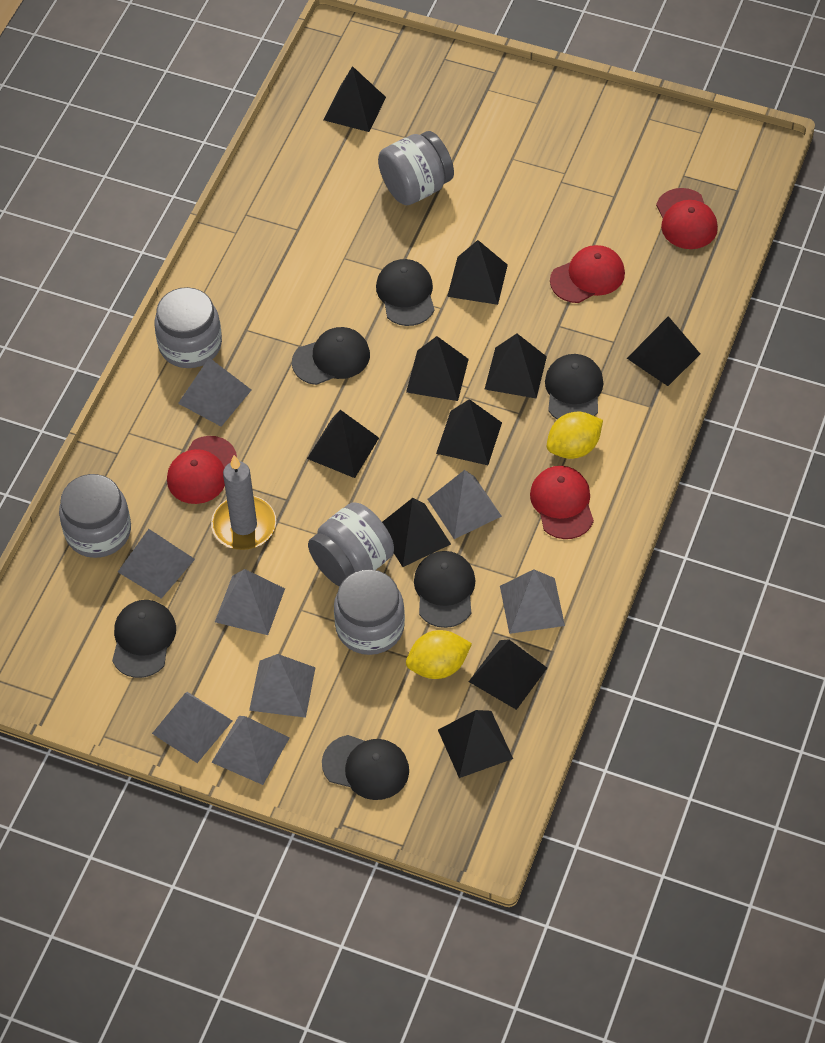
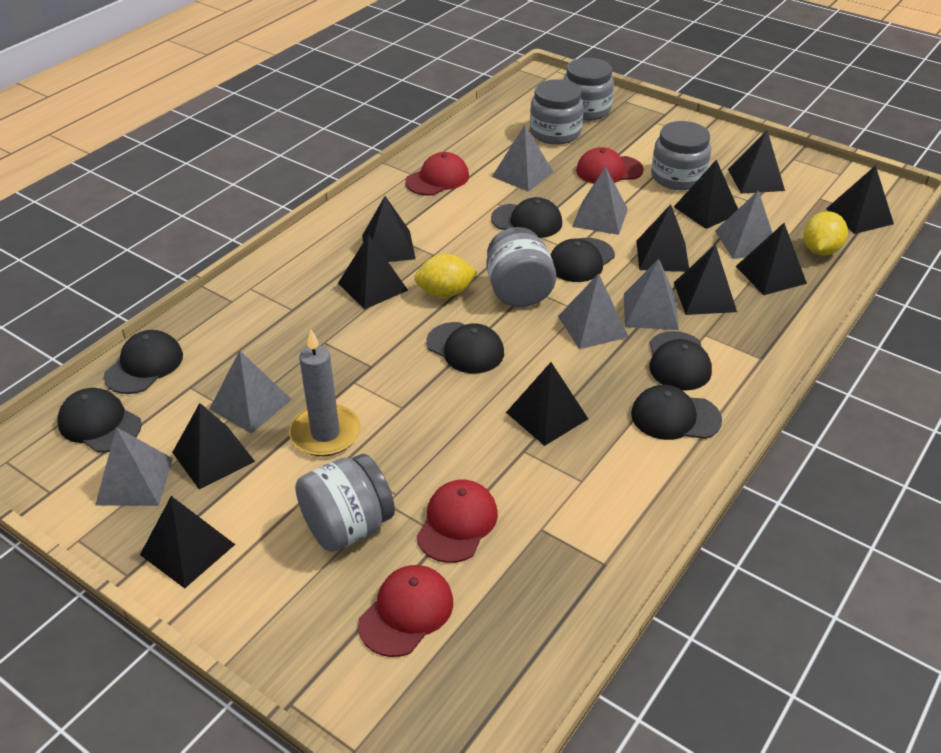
black cap: 6 -> 7
black pyramid: 10 -> 11
grey pyramid: 8 -> 7

